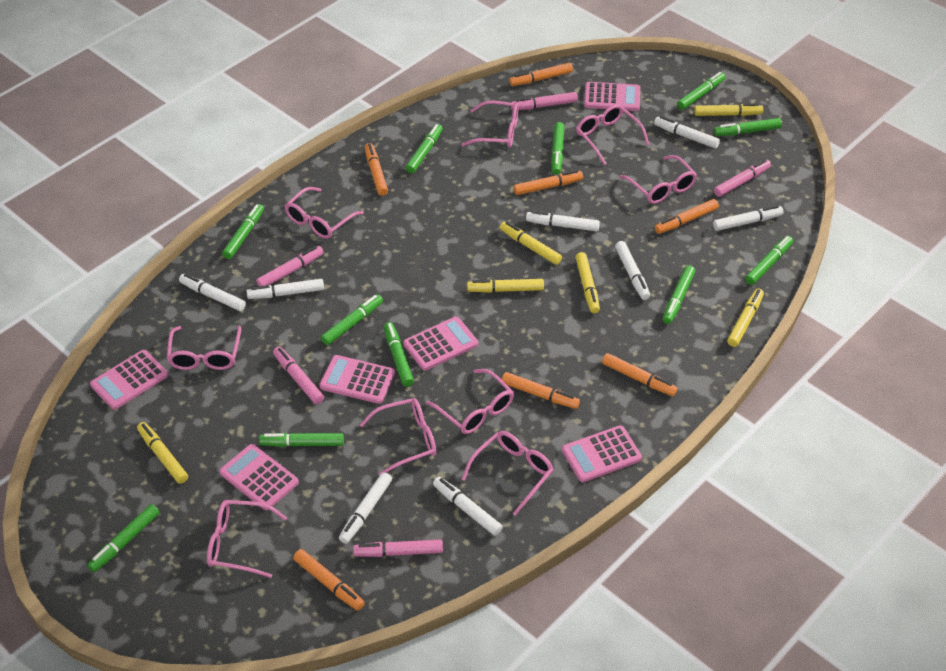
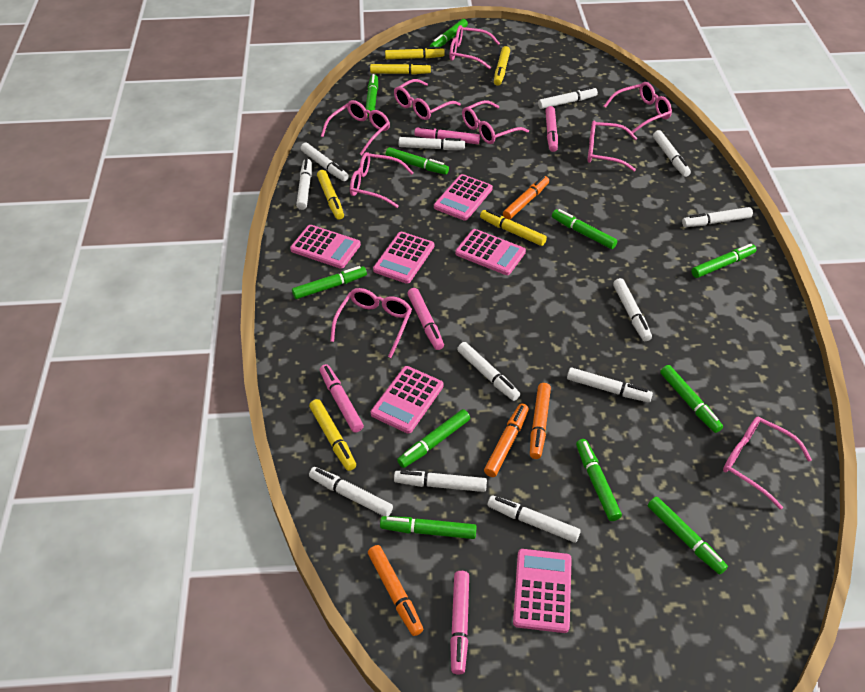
orange marker: 7 -> 4
white marker: 8 -> 12

